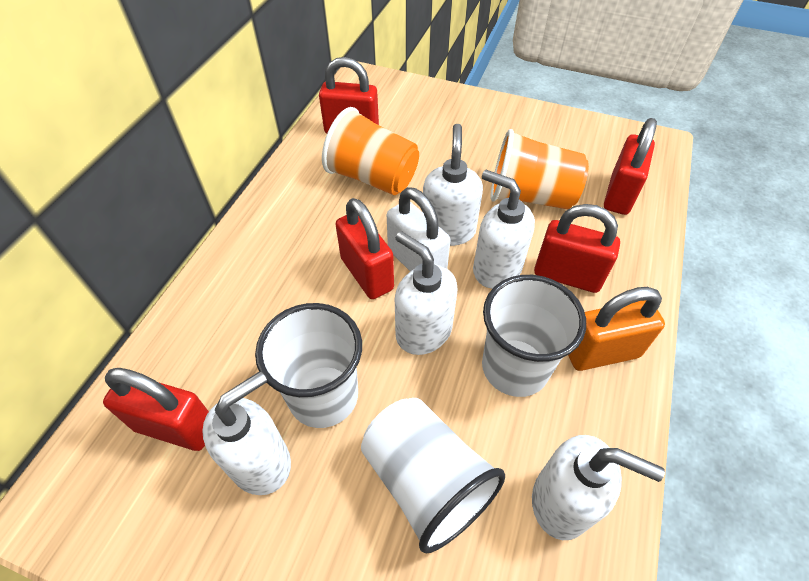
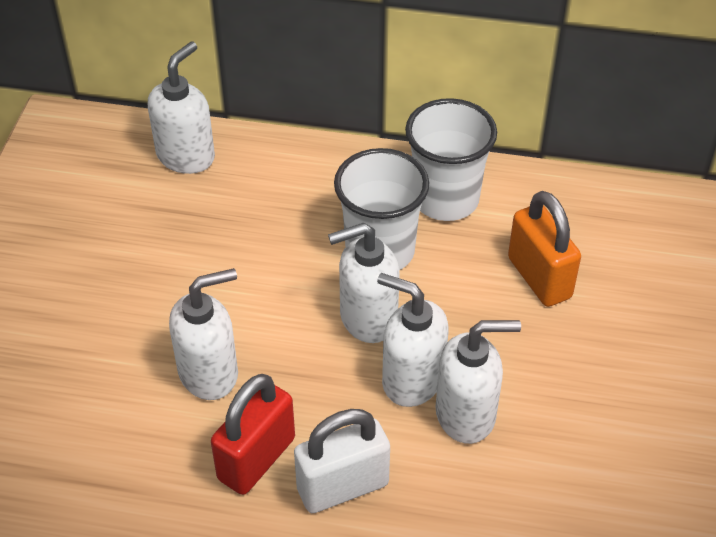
orange cup: 2 -> 0
red padlock: 5 -> 1
white cup: 3 -> 2

